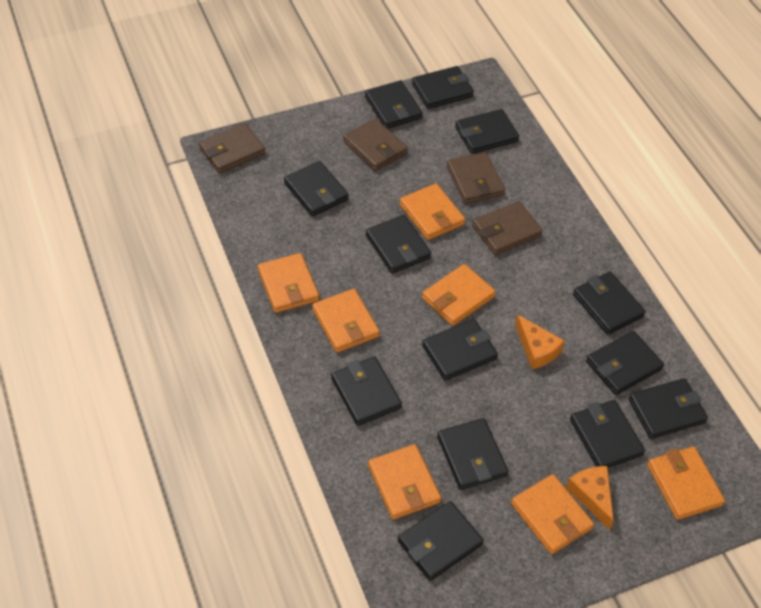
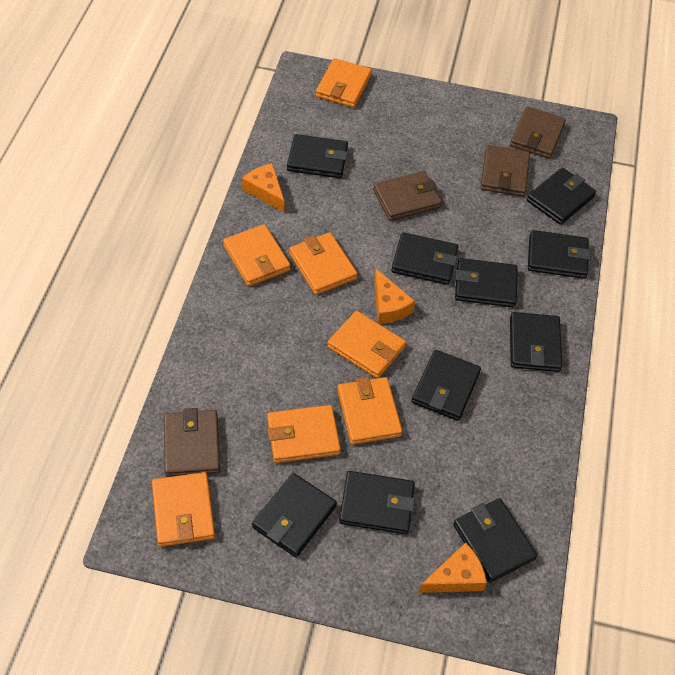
black wallet: 13 -> 10
orange cheese: 2 -> 3

